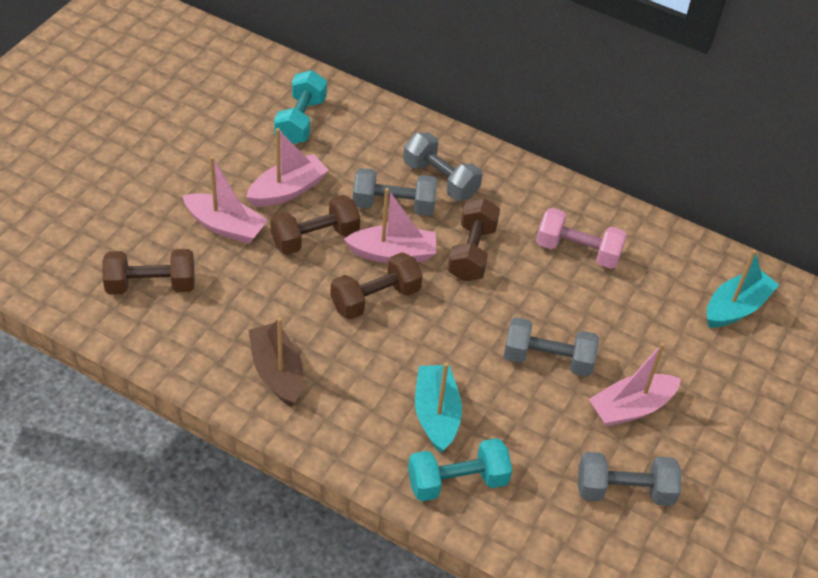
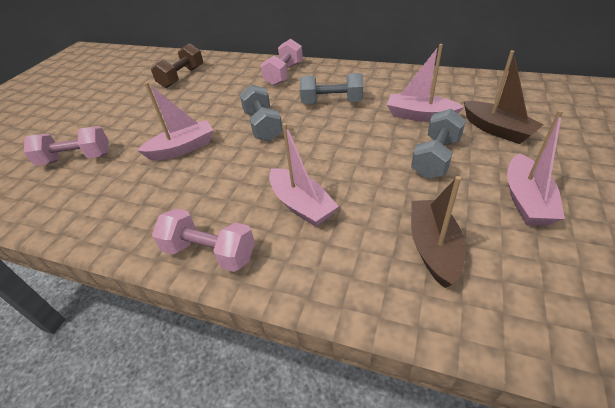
brown boat: 1 -> 2
brown dumbbell: 4 -> 1
grey dumbbell: 4 -> 3
pink dumbbell: 1 -> 3
turquoise boat: 2 -> 0
turquoise dumbbell: 2 -> 0

